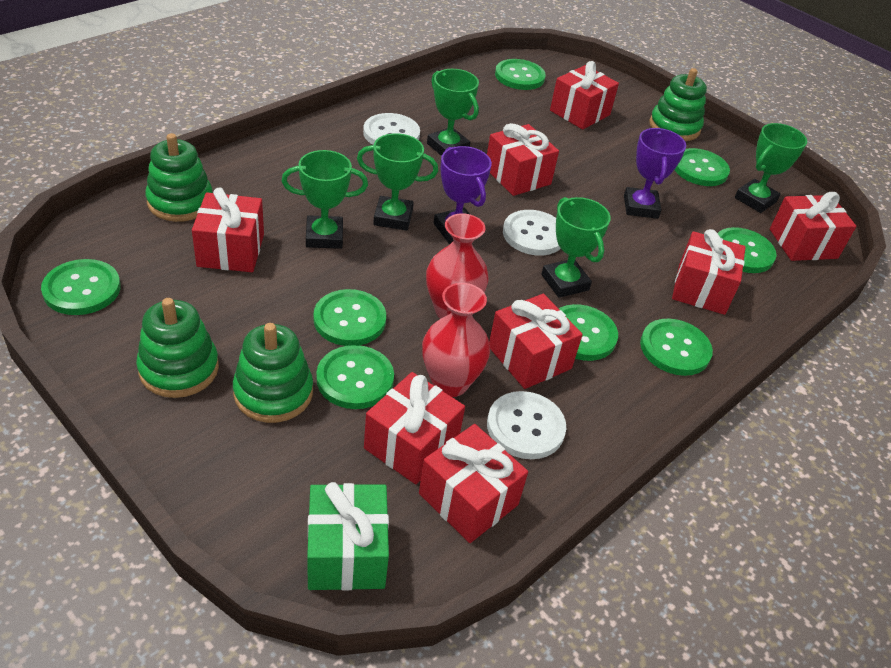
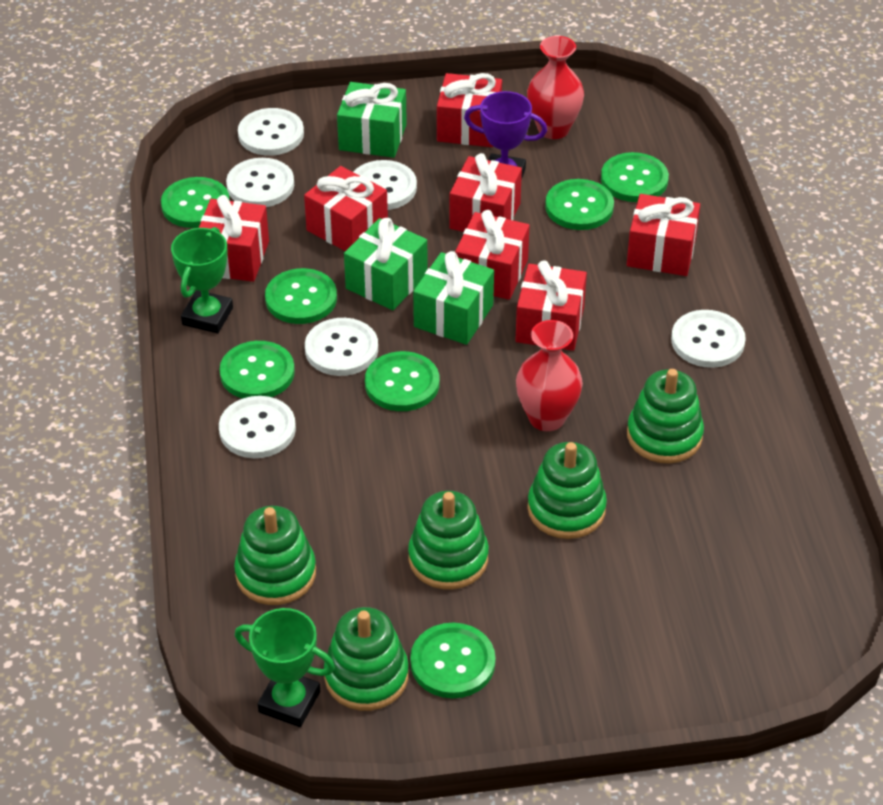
green button: 8 -> 7
green gift: 1 -> 3
green stacking toy: 4 -> 5
green trophy: 5 -> 2
purple trophy: 2 -> 1
red gift: 8 -> 7
white button: 3 -> 6

